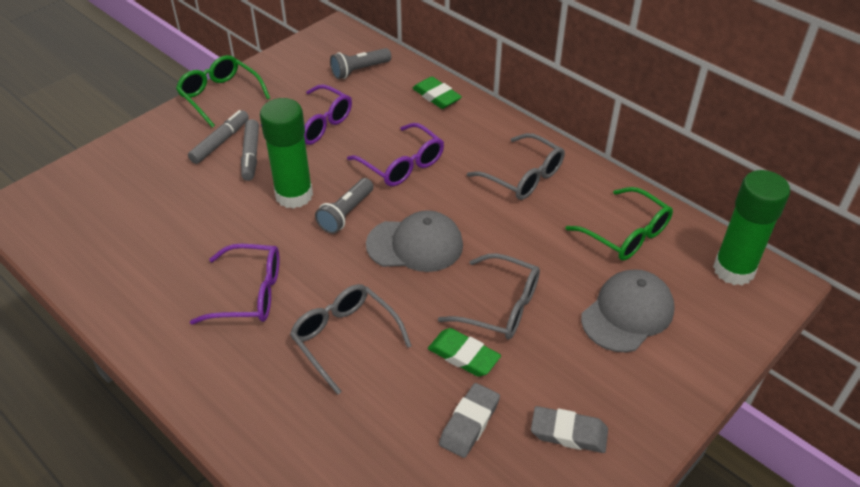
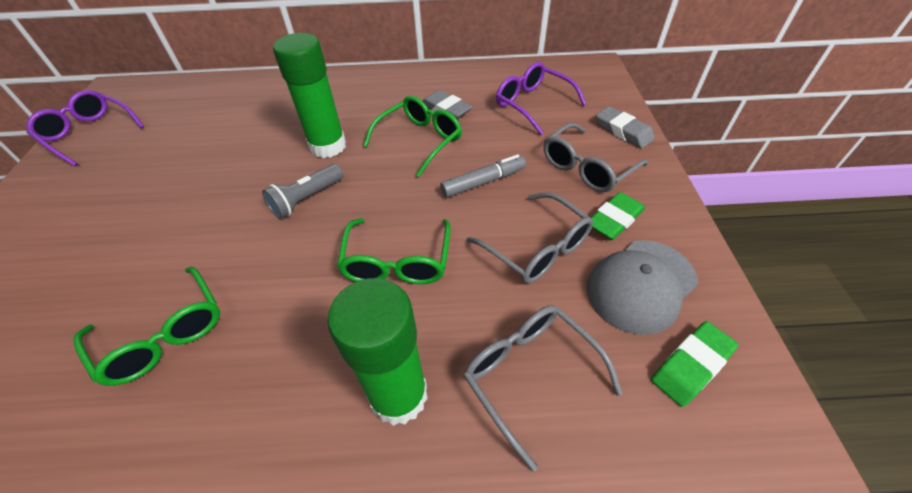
green glasses: 2 -> 3
grey cap: 2 -> 1
grey flashlight: 2 -> 1
grey marker: 2 -> 1
purple glasses: 3 -> 2

